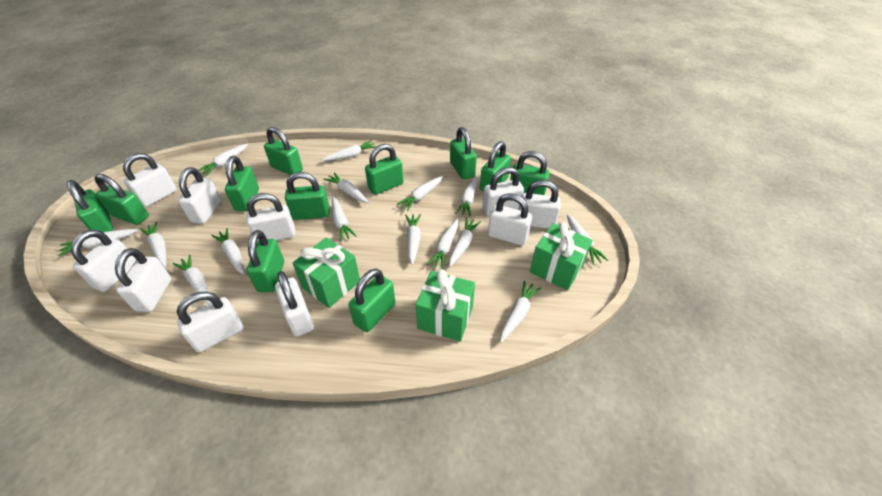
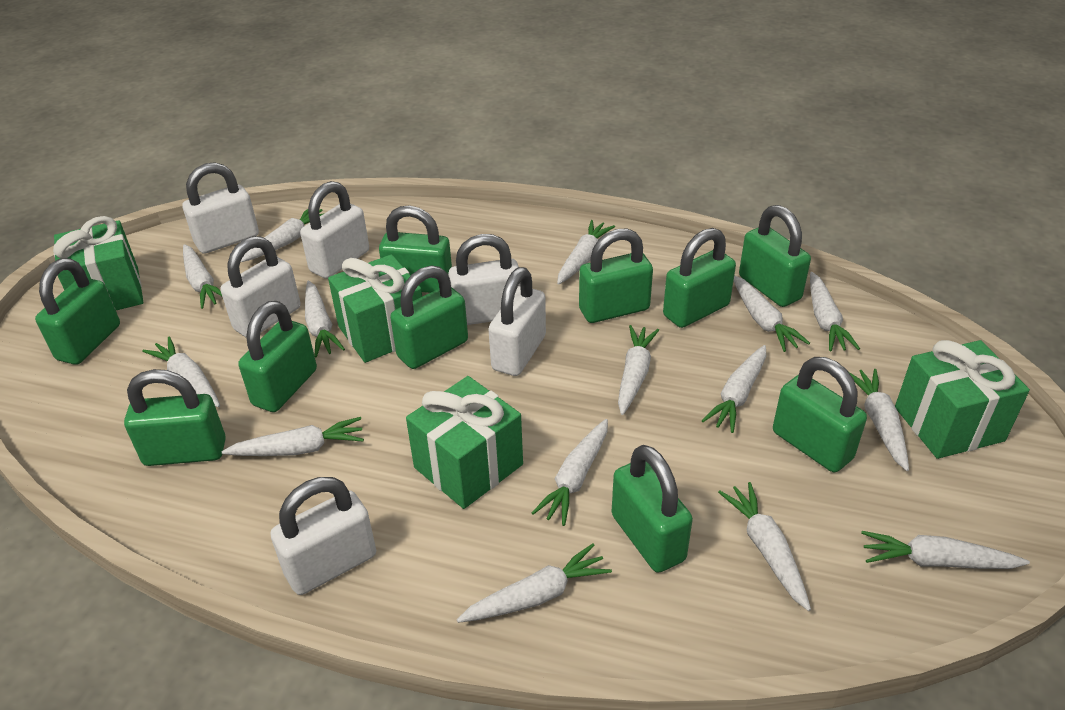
green gift: 3 -> 4
green padlock: 11 -> 10
white padlock: 10 -> 6

